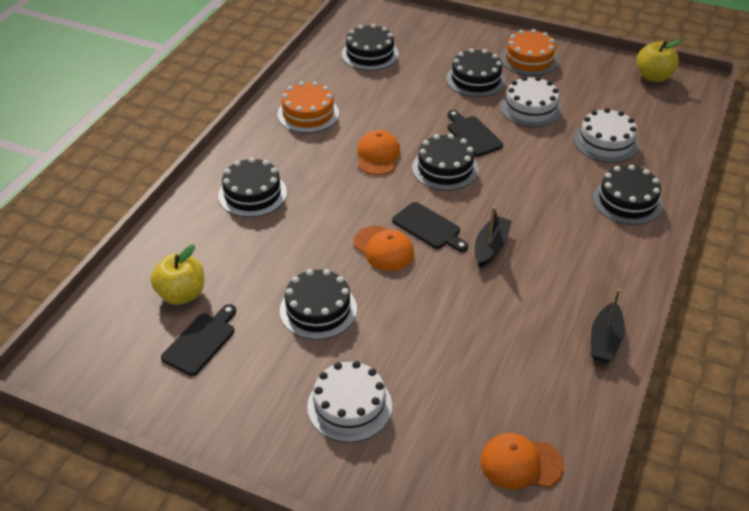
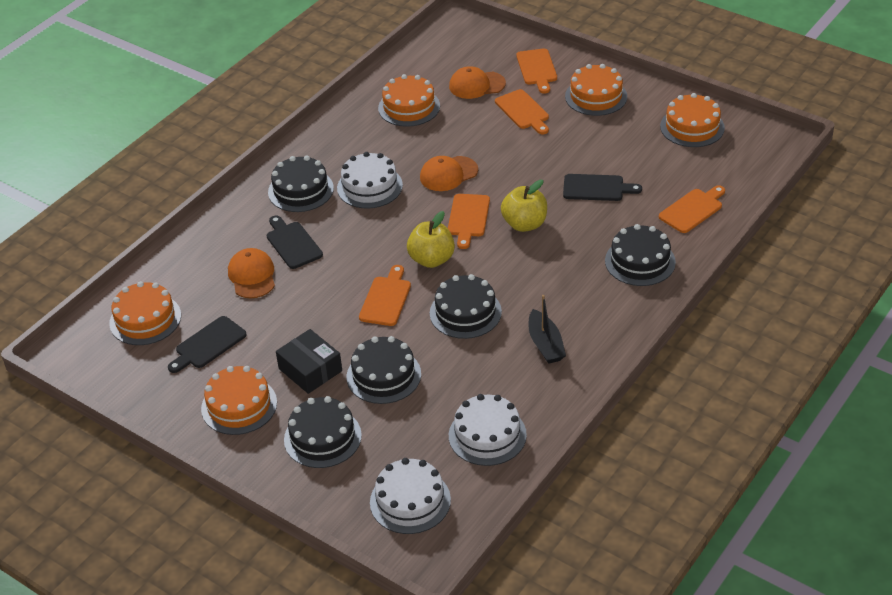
black boat: 2 -> 1
black box: 0 -> 1
black cake: 6 -> 5
orange cake: 2 -> 5
orange cutting board: 0 -> 5

